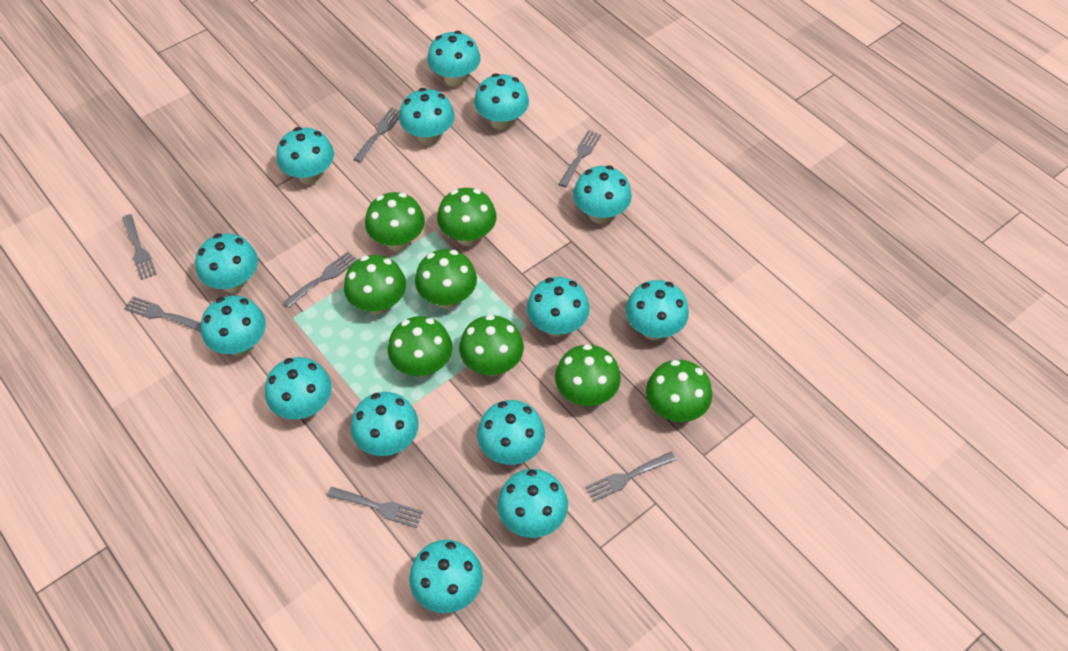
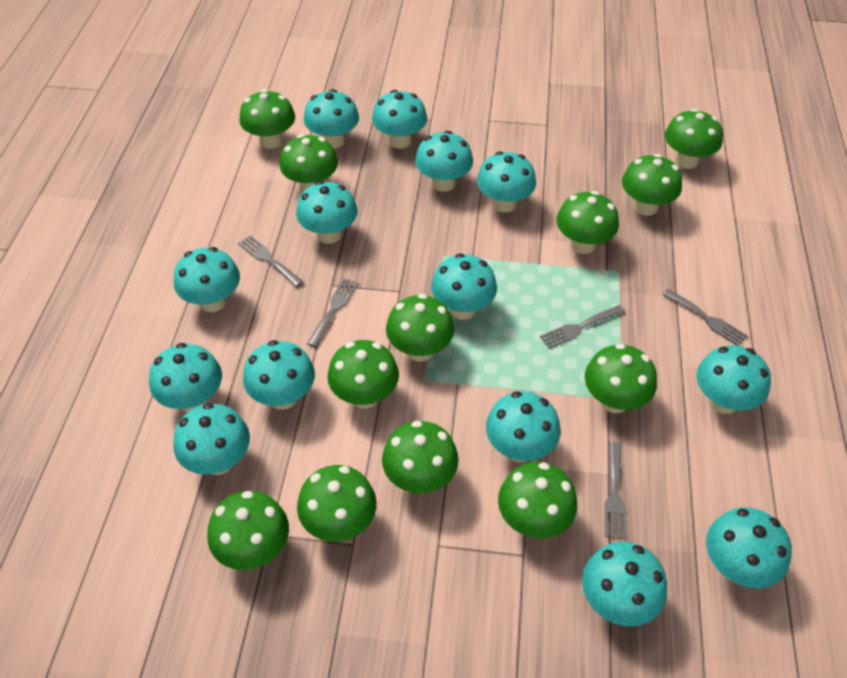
green mushroom: 8 -> 12
grey fork: 7 -> 5

